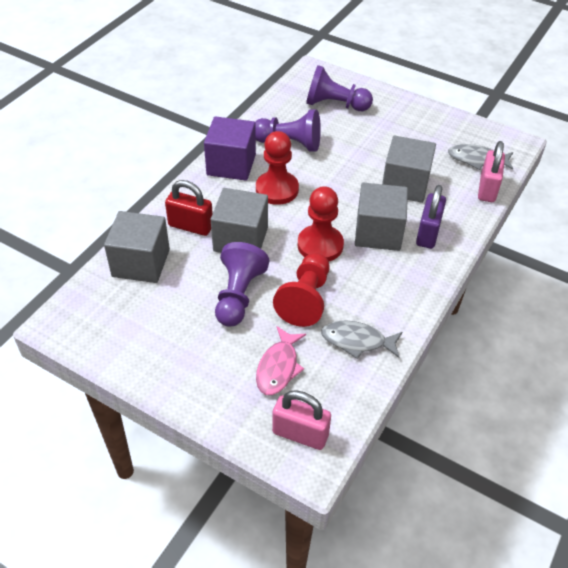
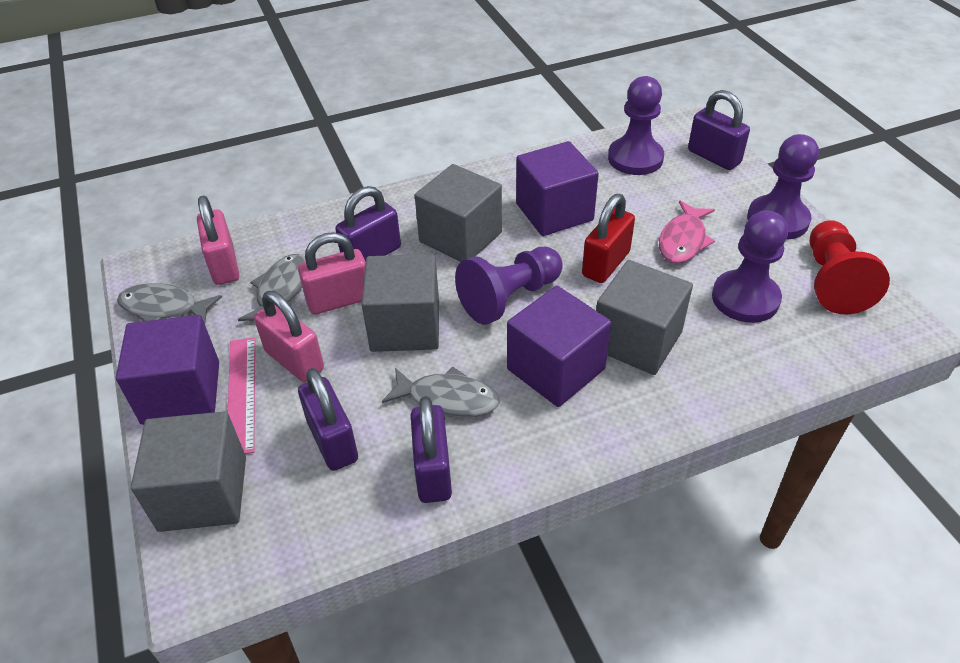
grey fish: 2 -> 3
pink padlock: 2 -> 3
pink ruler: 0 -> 1
purple cube: 1 -> 3
purple padlock: 1 -> 4
purple pawn: 3 -> 4
red pawn: 3 -> 1

